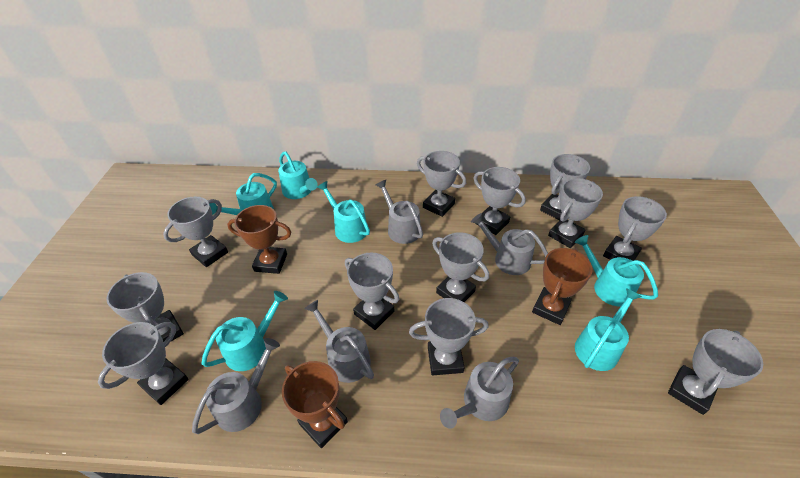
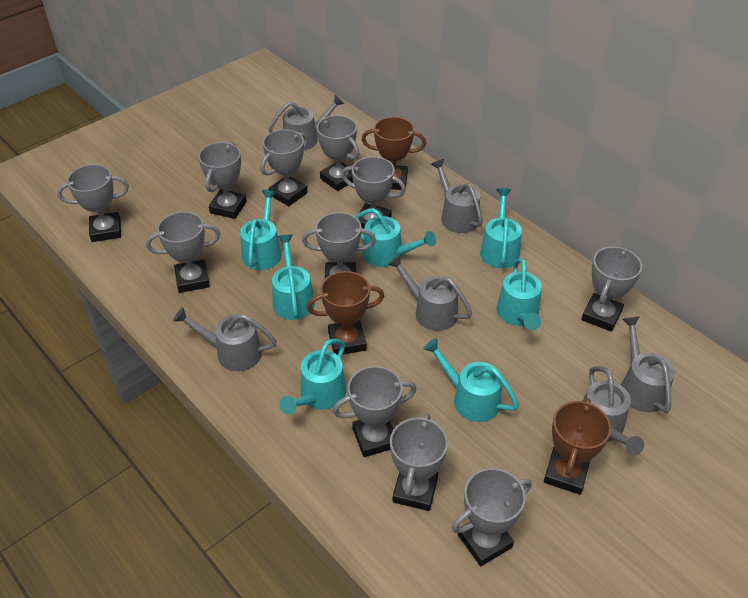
grey trophy: 12 -> 11
grey watering can: 5 -> 6
turquoise watering can: 6 -> 7

